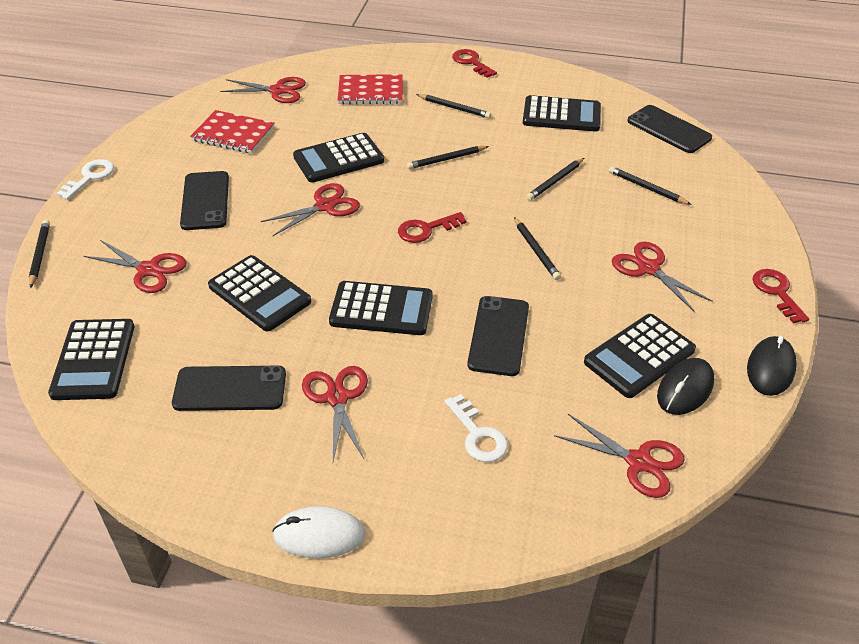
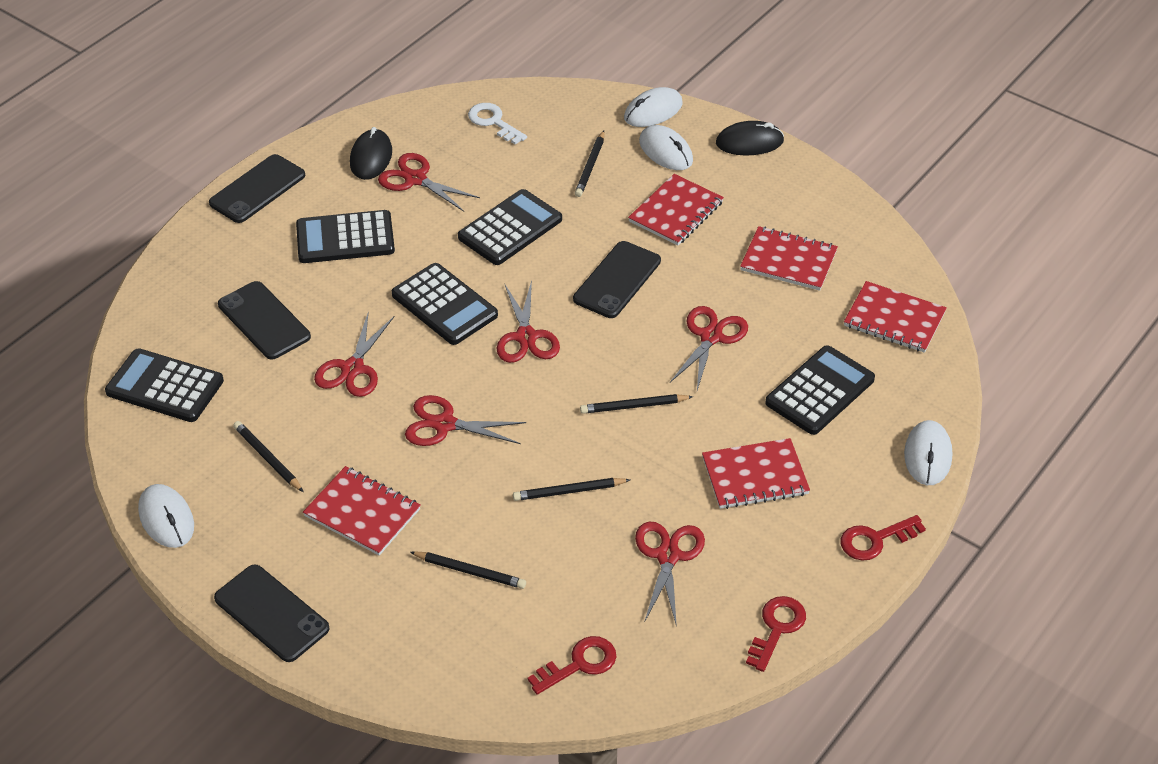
black calculator: 6 -> 5
black pencil: 6 -> 5
red notebook: 2 -> 5
white key: 2 -> 1
white mouse: 1 -> 4

